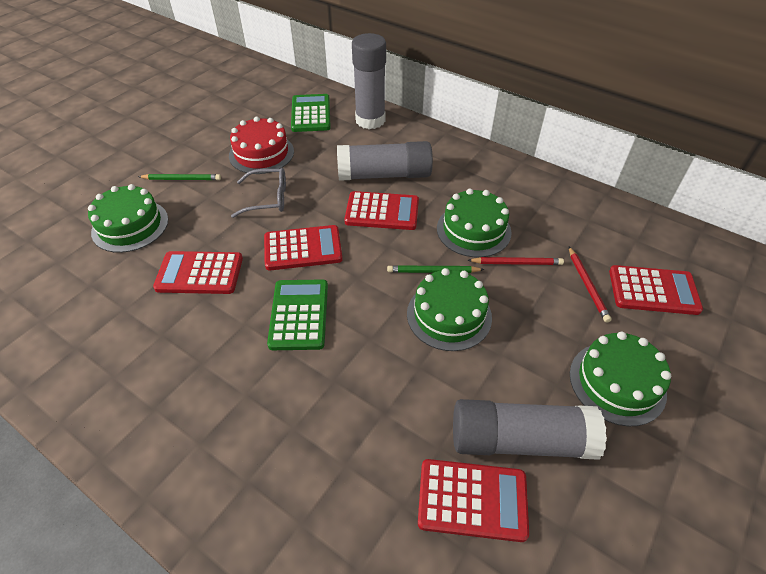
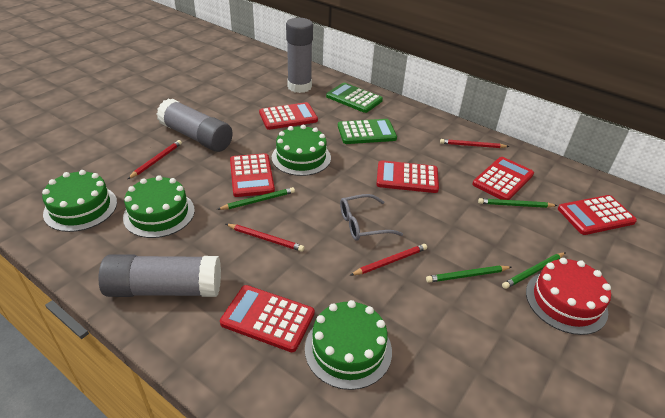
green pencil: 2 -> 4
red calculator: 5 -> 6
red pencil: 2 -> 4

